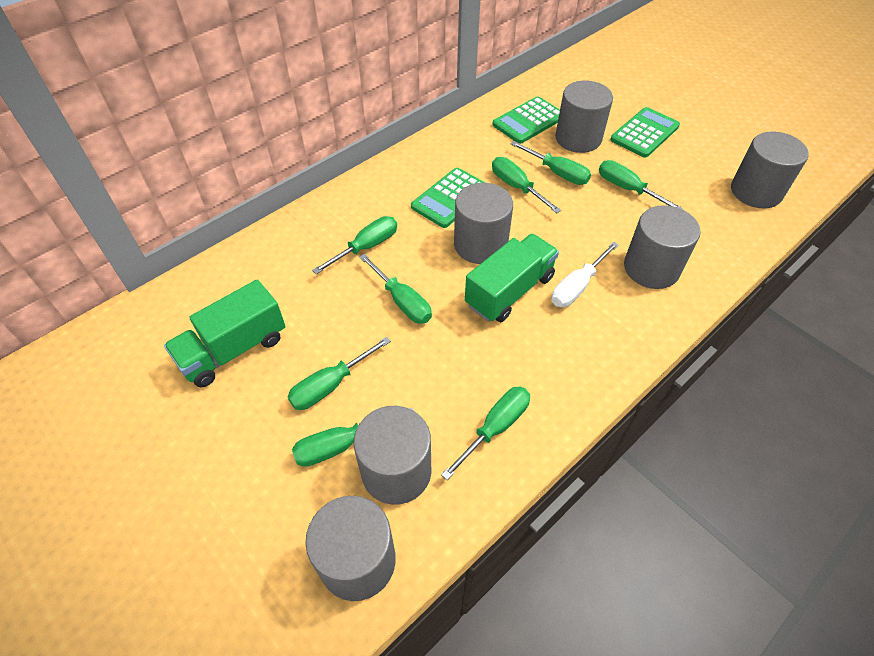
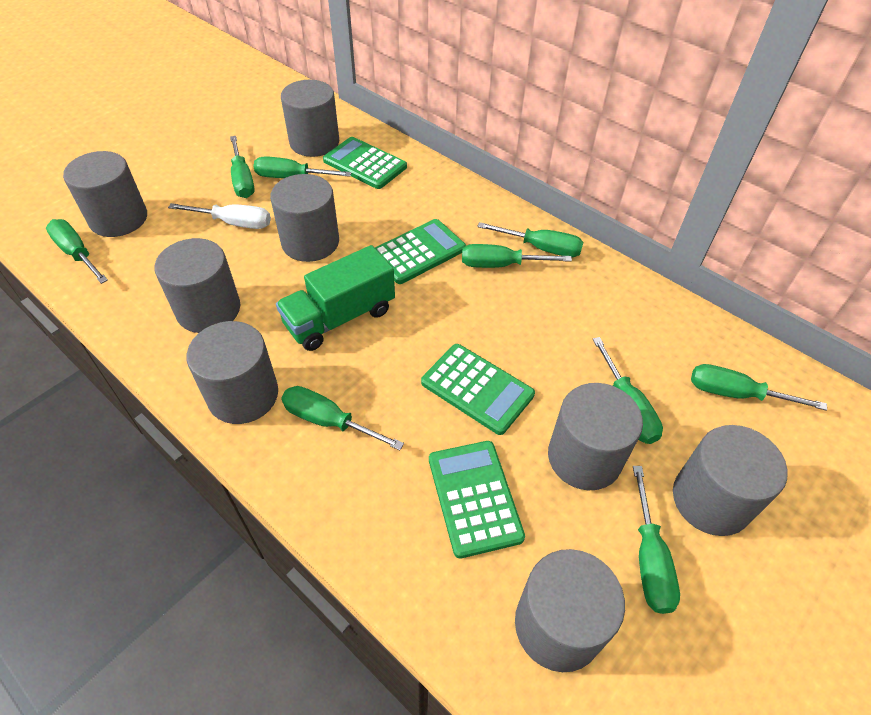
green calculator: 3 -> 4
green screwdriver: 8 -> 9
green truck: 2 -> 1
grey cylinder: 6 -> 8

